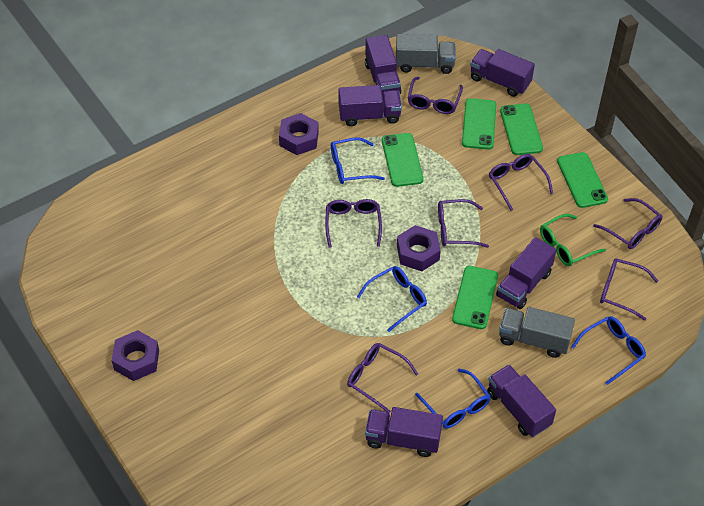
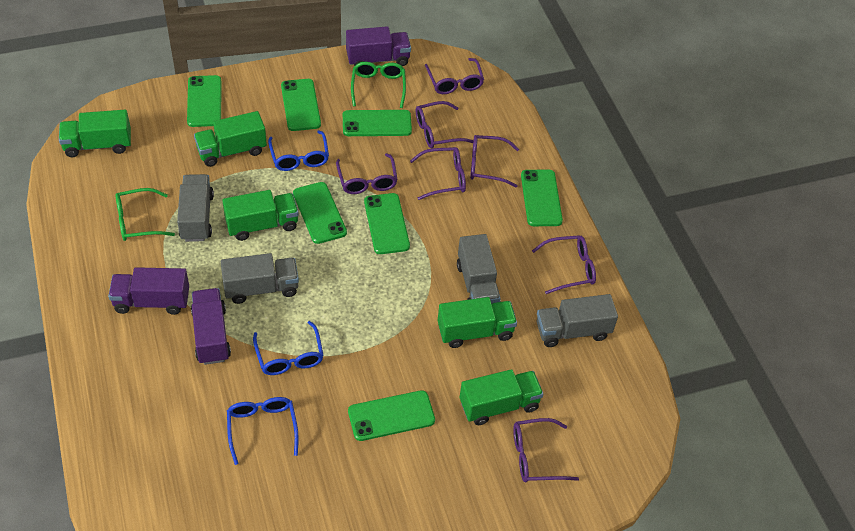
blue glasses: 4 -> 3
green glasses: 1 -> 2
green phone: 5 -> 7
green truck: 0 -> 5
grey truck: 2 -> 4
purple nut: 3 -> 0
purple truck: 6 -> 3

